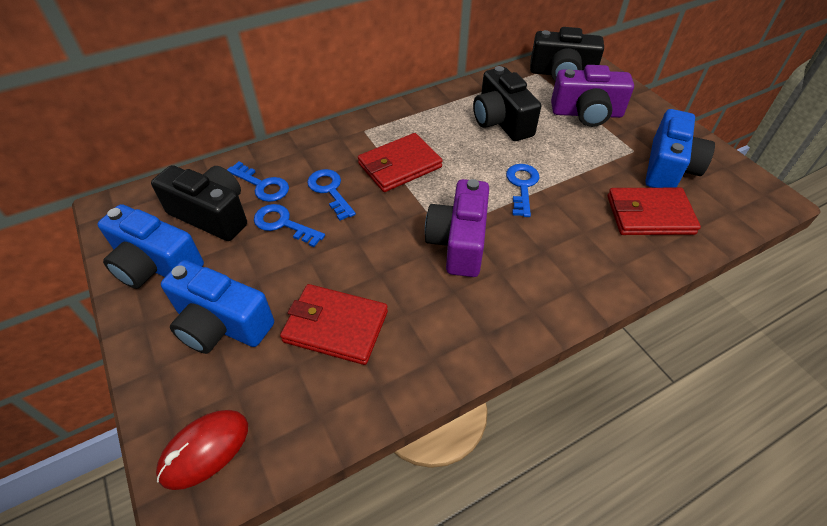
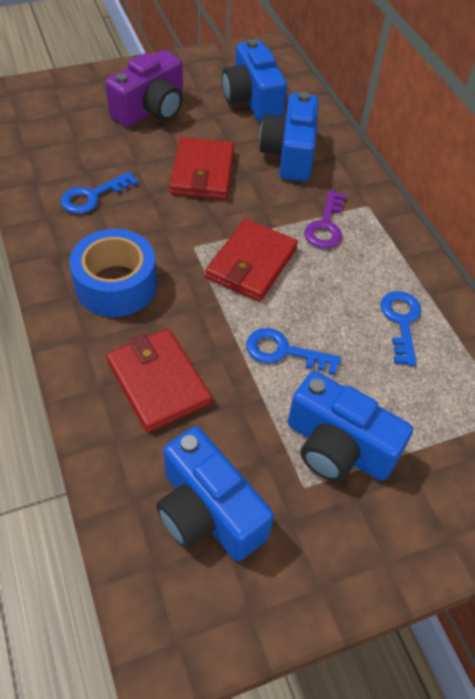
black camera: 3 -> 0
blue camera: 3 -> 4
blue key: 4 -> 3
blue tape: 0 -> 1
purple camera: 2 -> 1
purple key: 0 -> 1
red mouse: 1 -> 0

